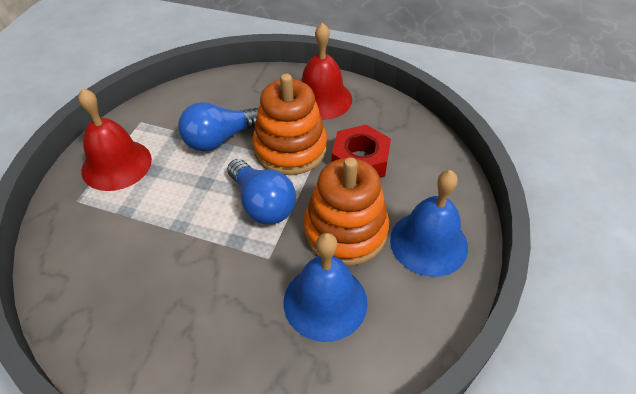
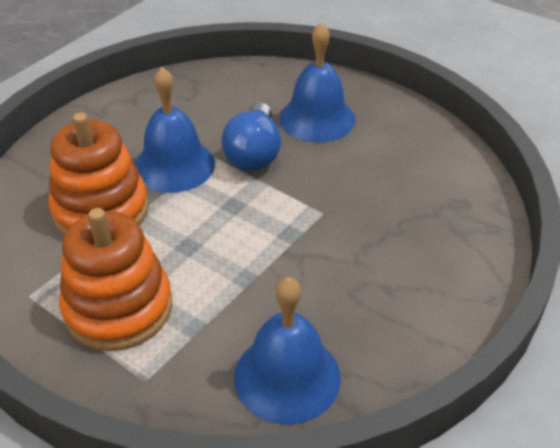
blue bell: 2 -> 3
blue light bulb: 2 -> 1
red bell: 2 -> 0
red nut: 1 -> 0

